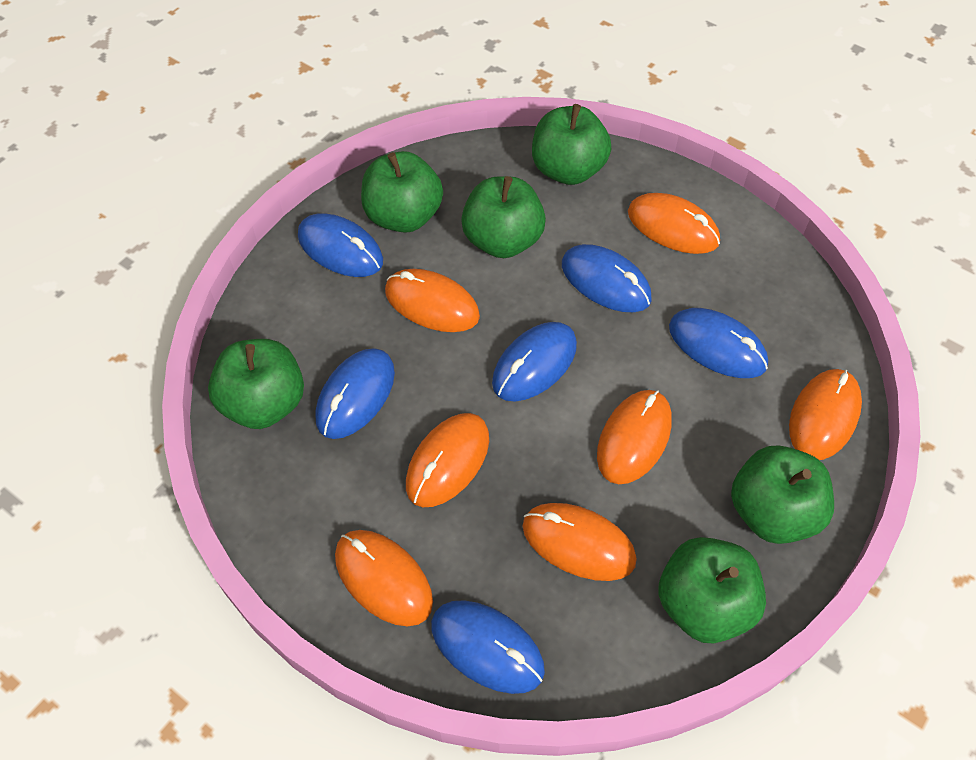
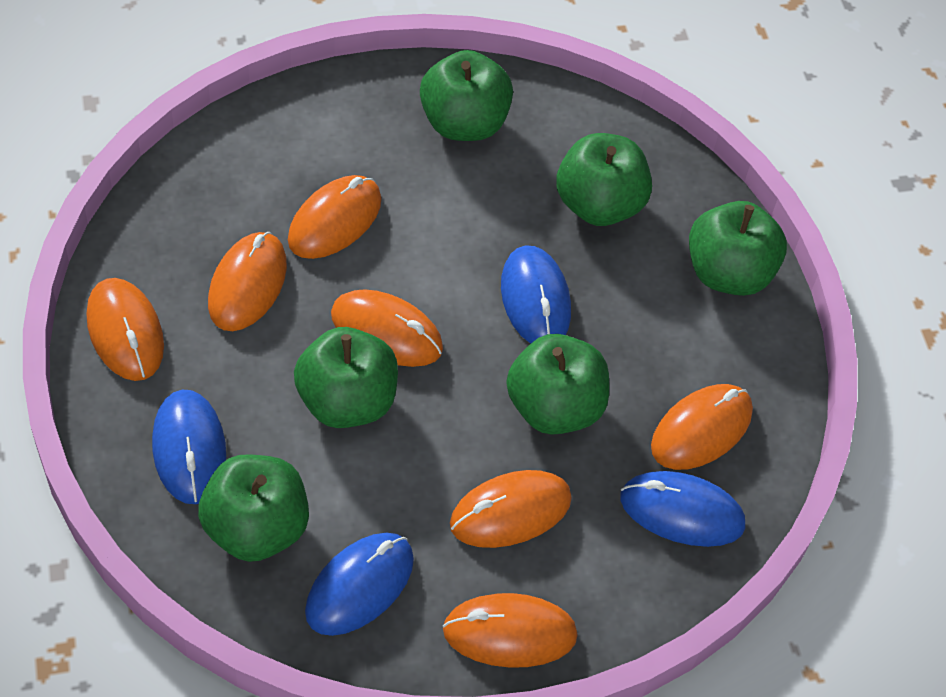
blue mouse: 6 -> 4

